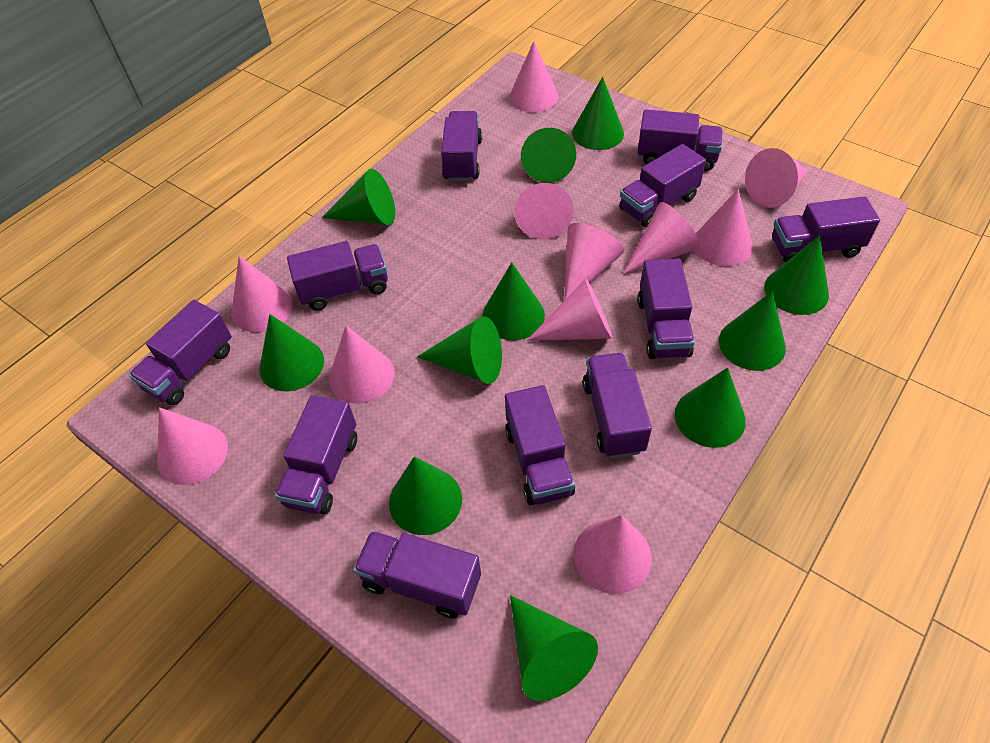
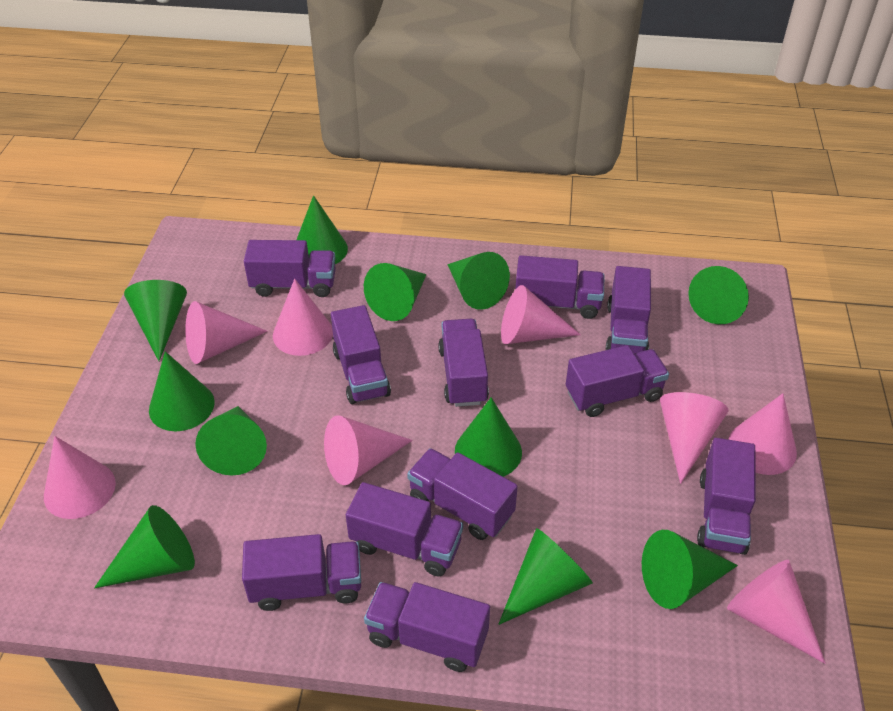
pink cone: 11 -> 8

